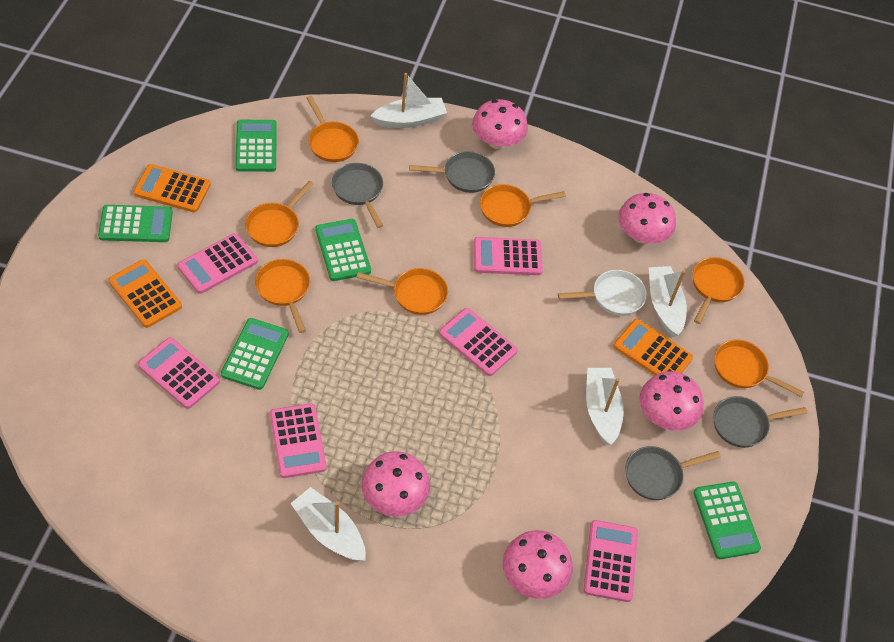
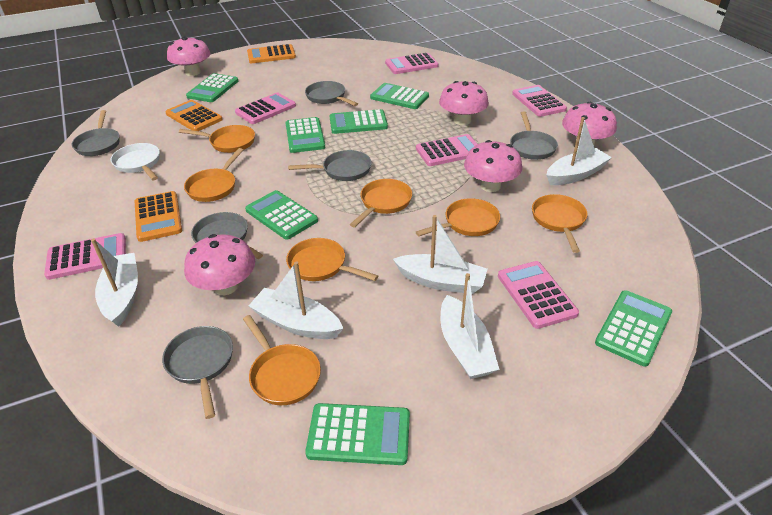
green calculator: 5 -> 7
grey pan: 4 -> 6
white boat: 4 -> 5

